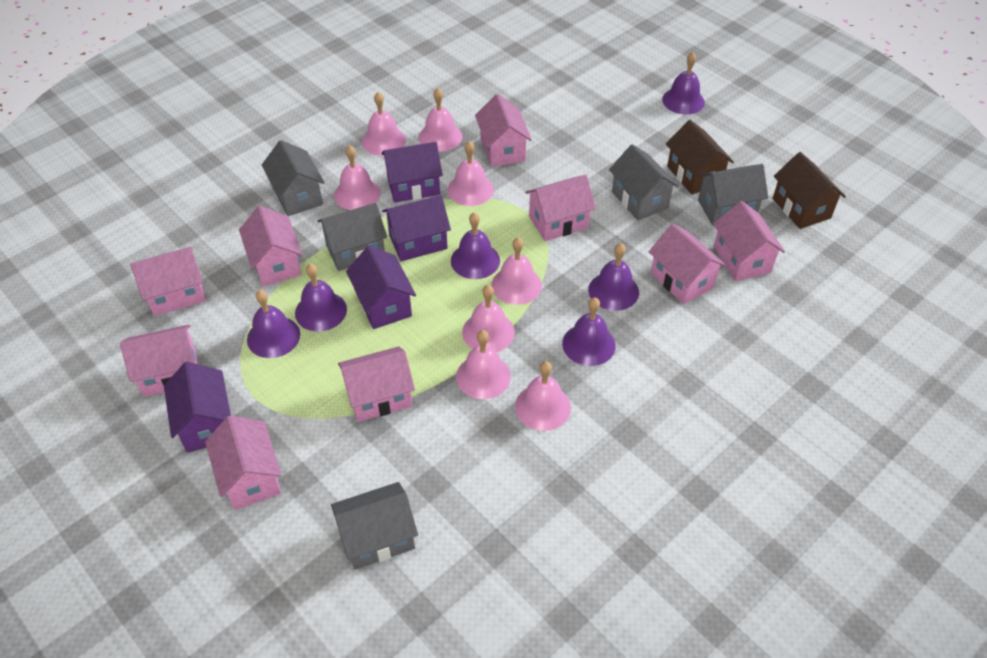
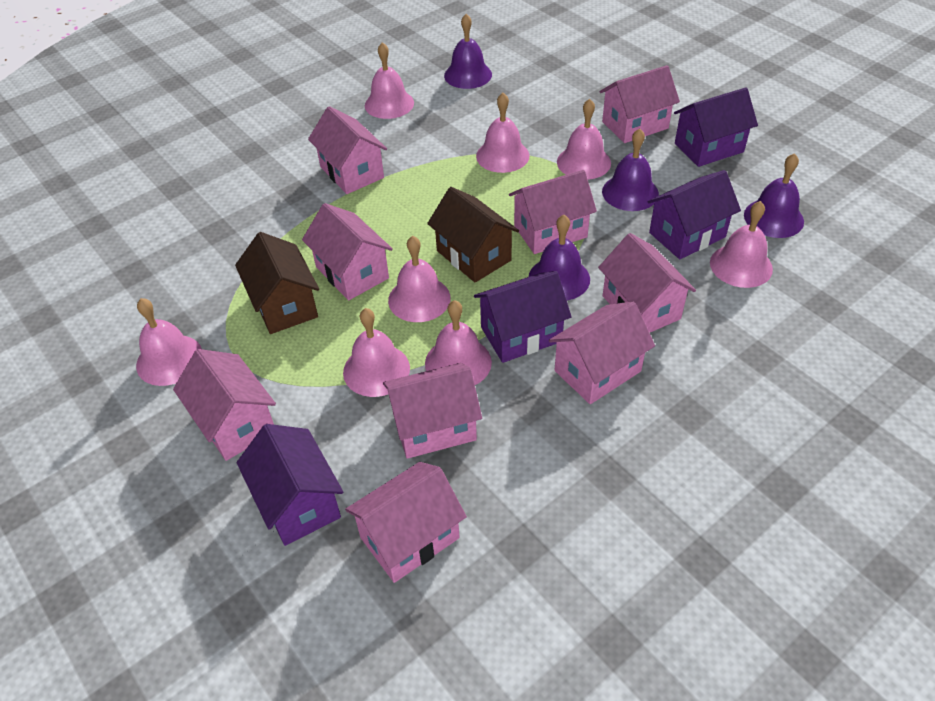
grey house: 5 -> 0
purple bell: 6 -> 4

